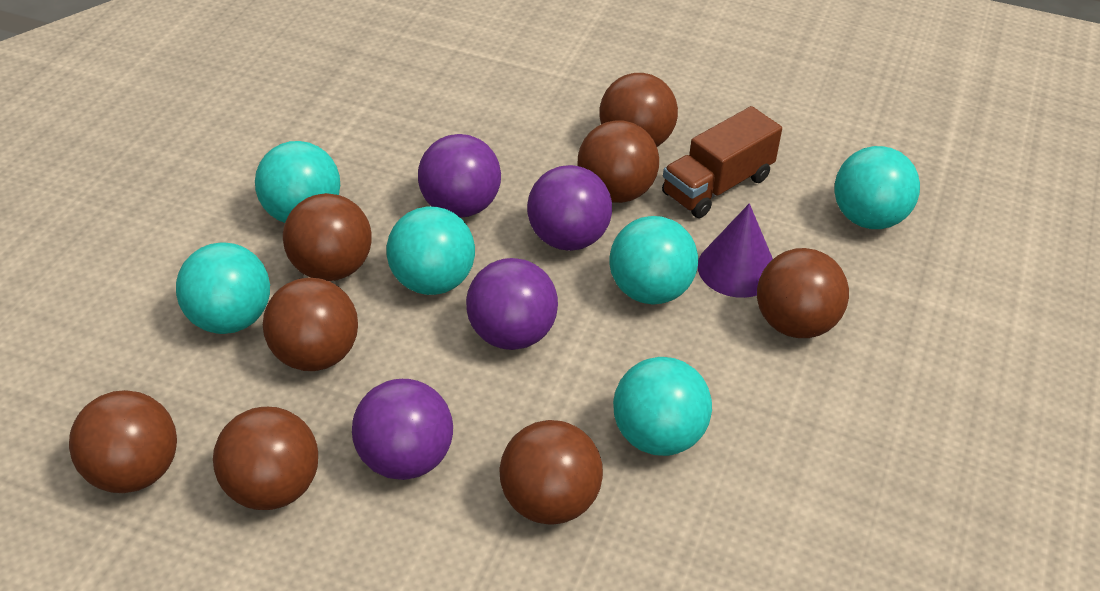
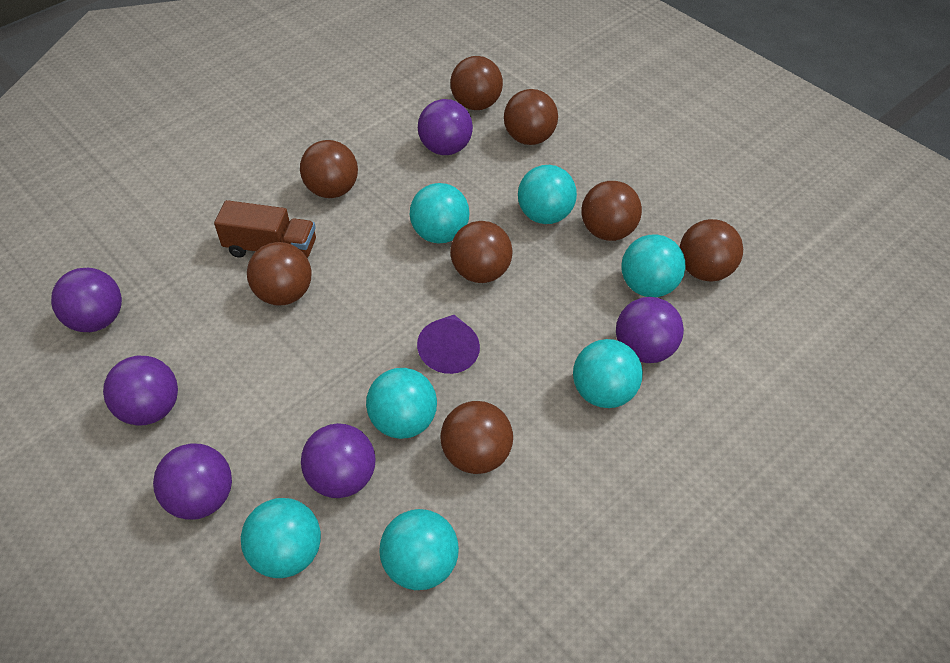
purple ball: 4 -> 6
turquoise ball: 6 -> 7

